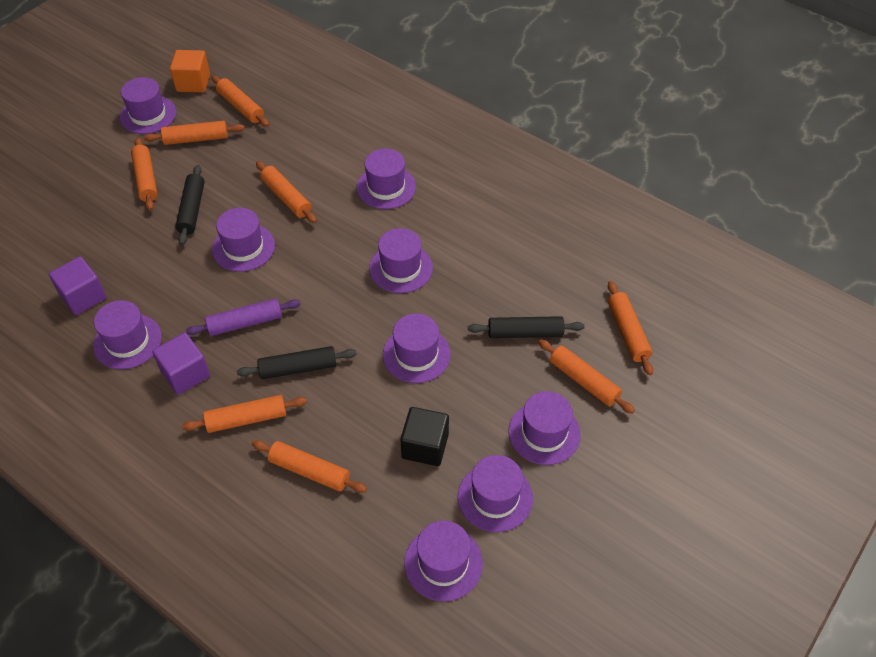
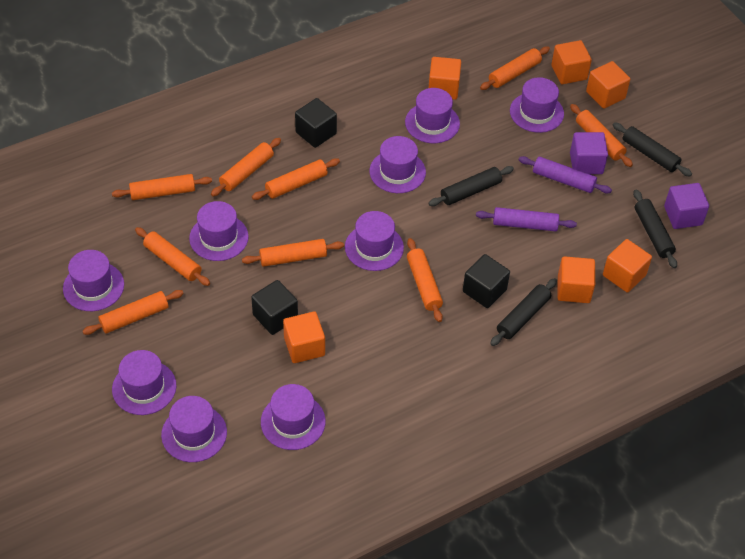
black cube: 1 -> 3
black rolling pin: 3 -> 4
orange cube: 1 -> 6
orange rolling pin: 8 -> 9
purple rolling pin: 1 -> 2

